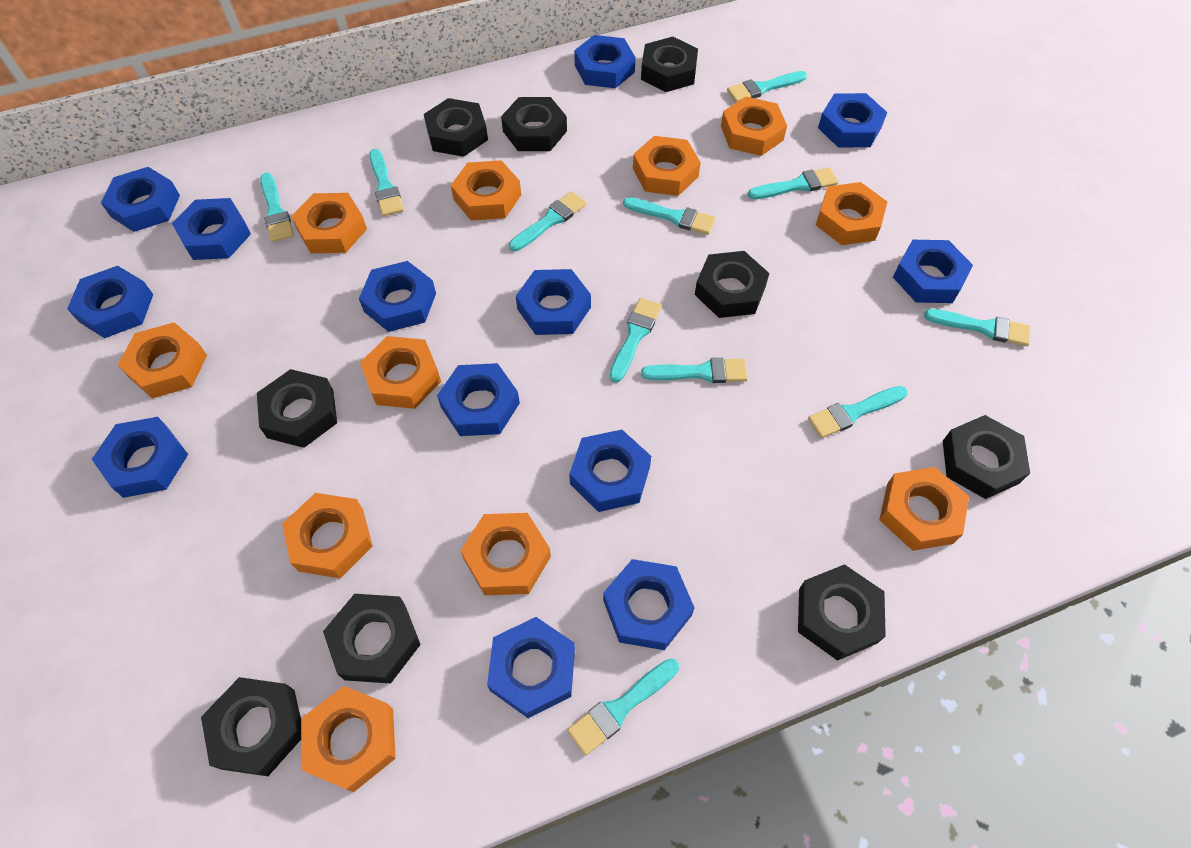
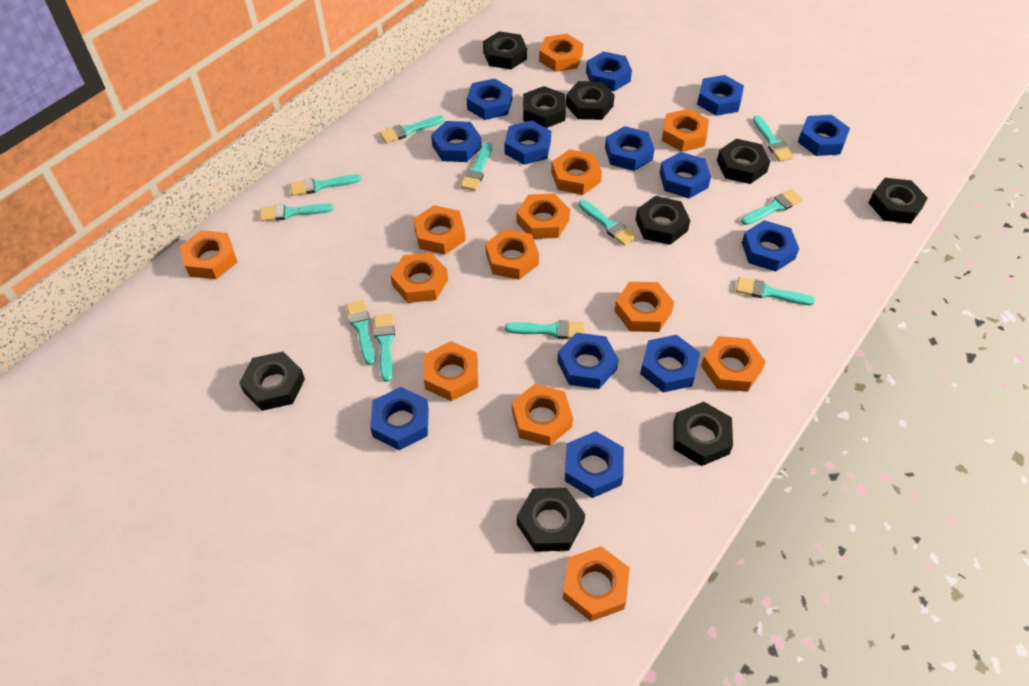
orange nut: 11 -> 13

